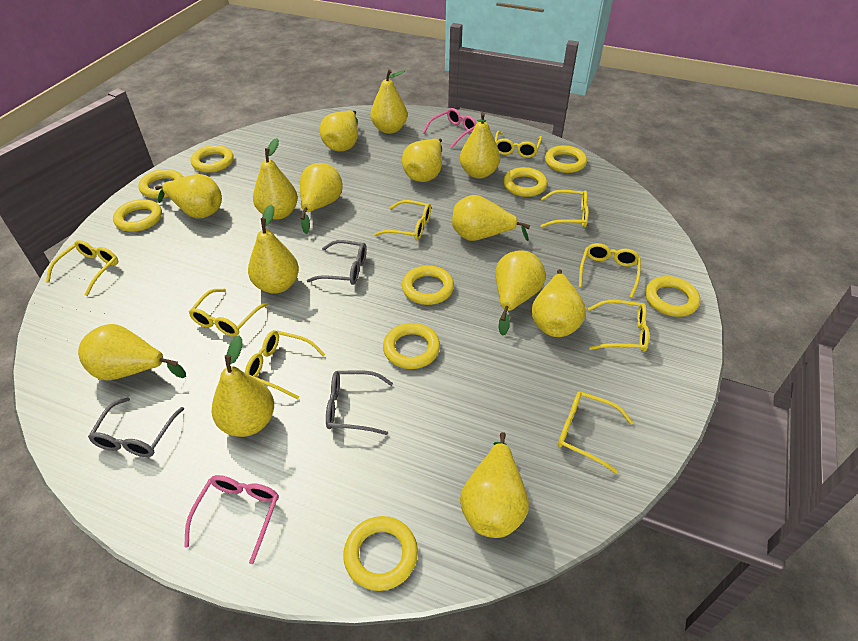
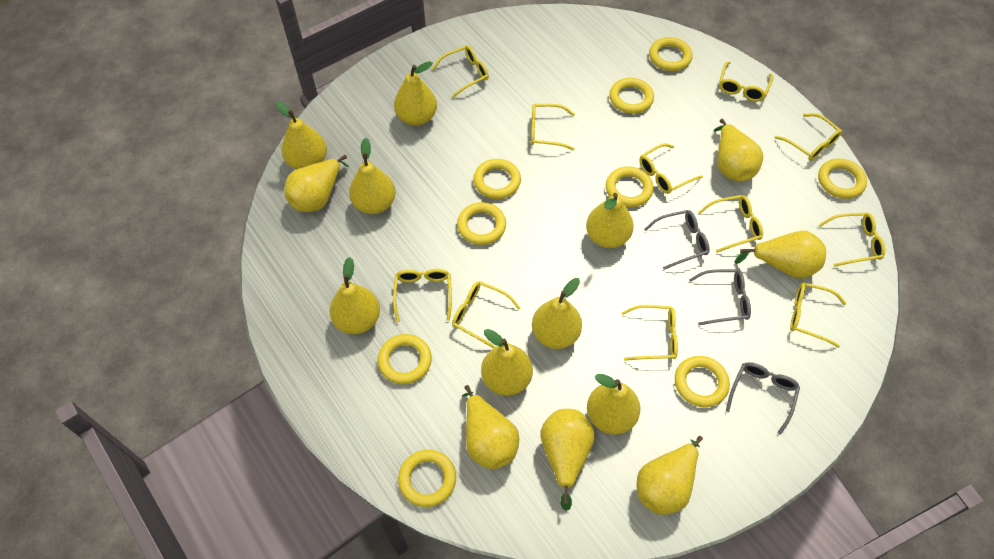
pink glasses: 2 -> 0
yellow glasses: 9 -> 11

